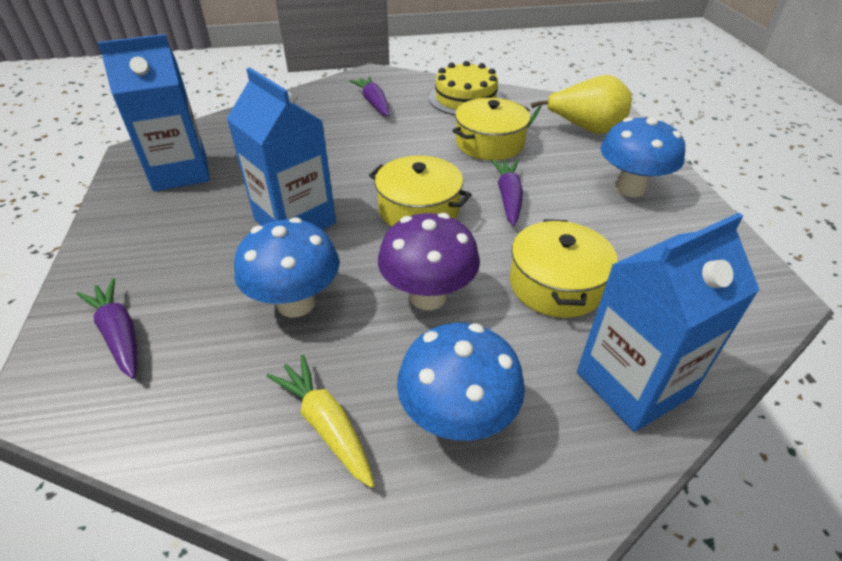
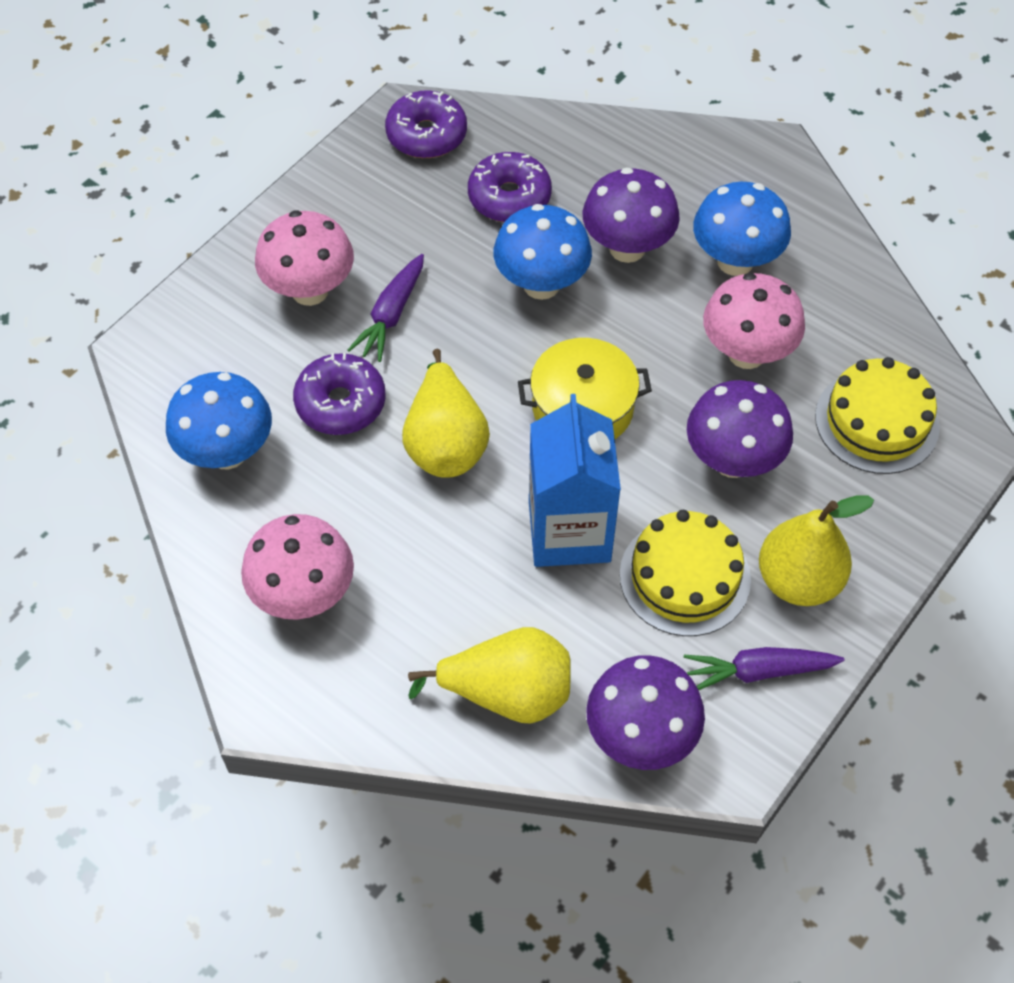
blue carton: 3 -> 1
pink mushroom: 0 -> 3
purple carrot: 3 -> 2
purple donut: 0 -> 3
purple mushroom: 1 -> 3
yellow cake: 1 -> 2
yellow carrot: 1 -> 0
yellow pear: 1 -> 3
yellow pot: 3 -> 1

